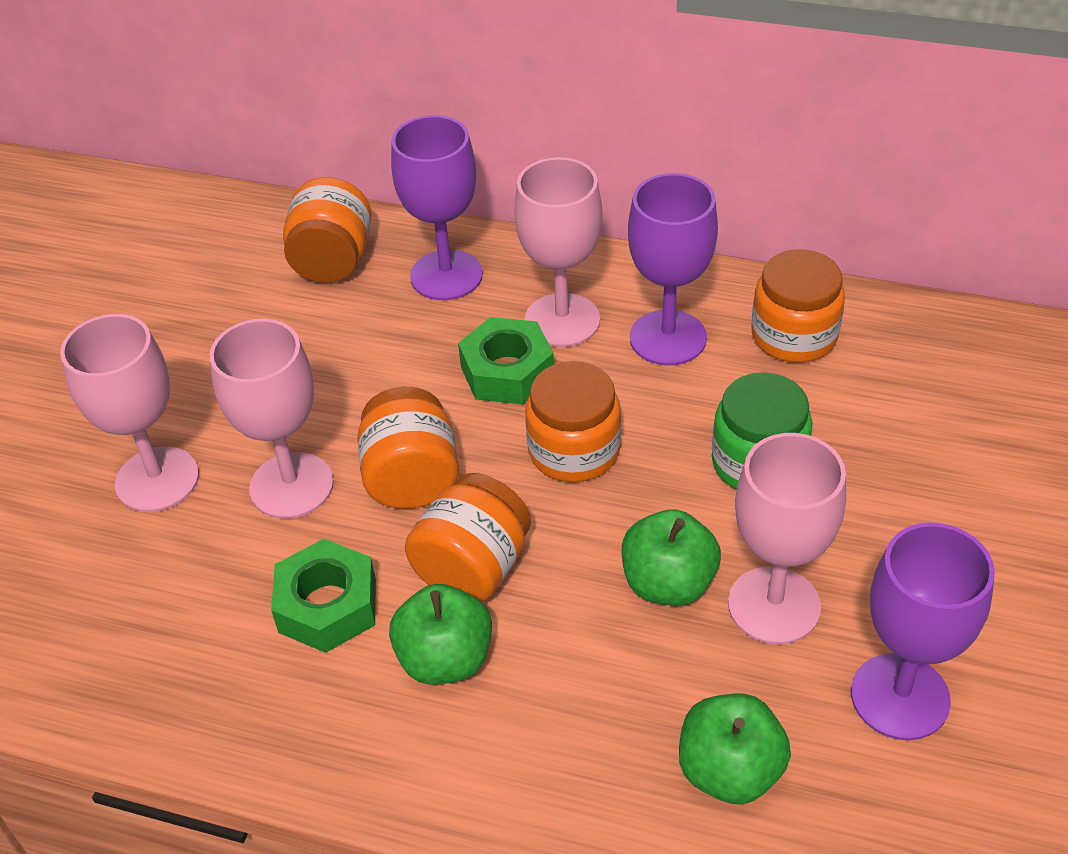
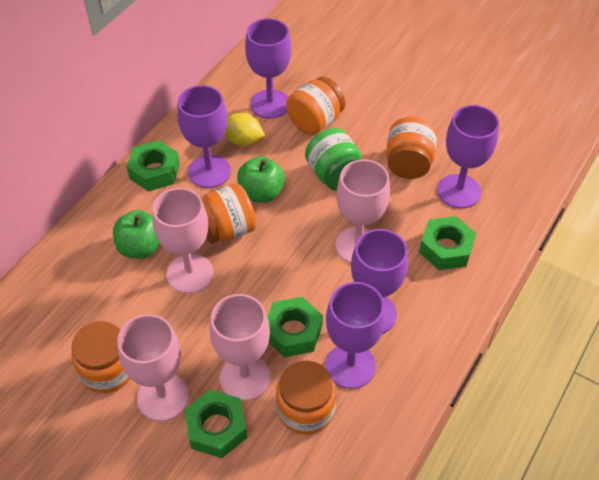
green apple: 3 -> 2
green nut: 2 -> 4
purple goblet: 3 -> 5
yellow lemon: 0 -> 1

